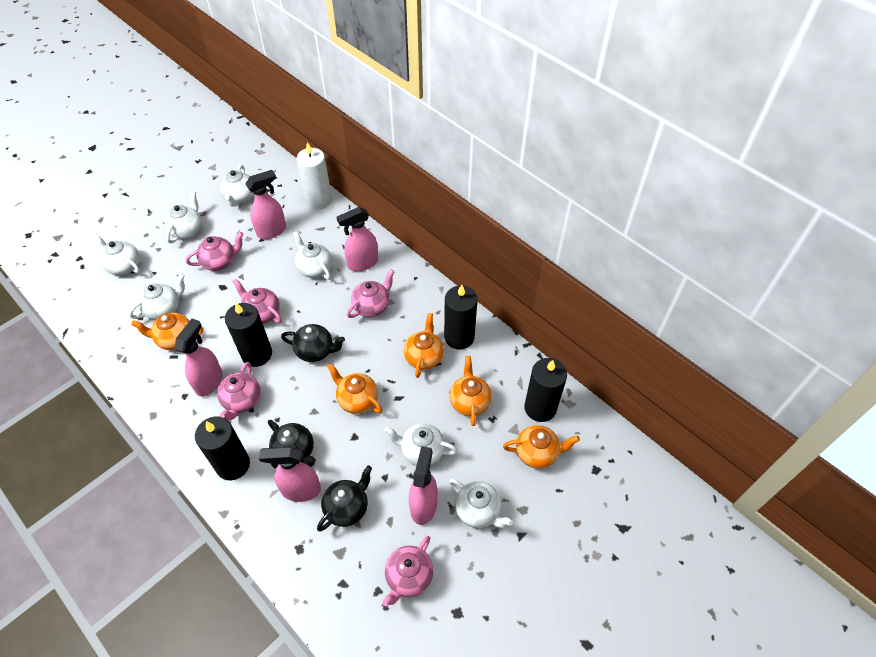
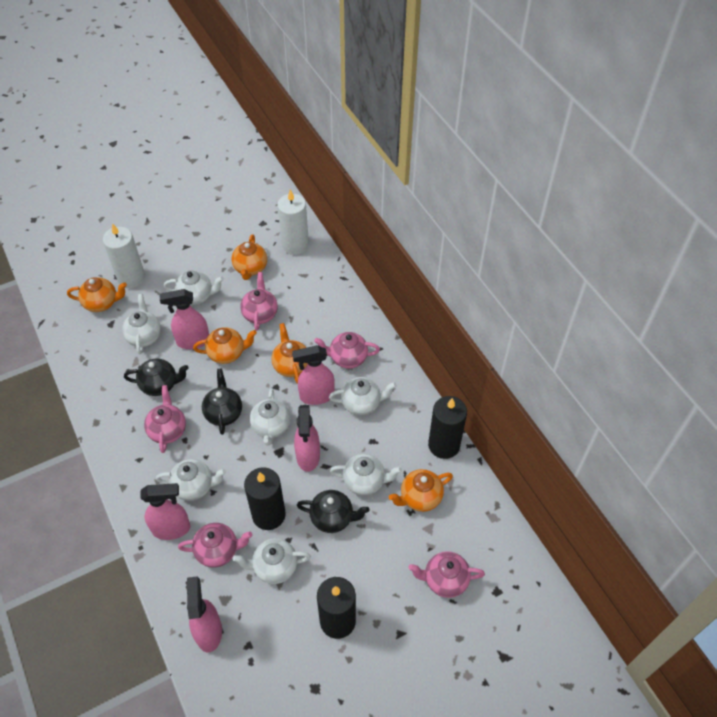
black candle: 4 -> 3
white candle: 1 -> 2

